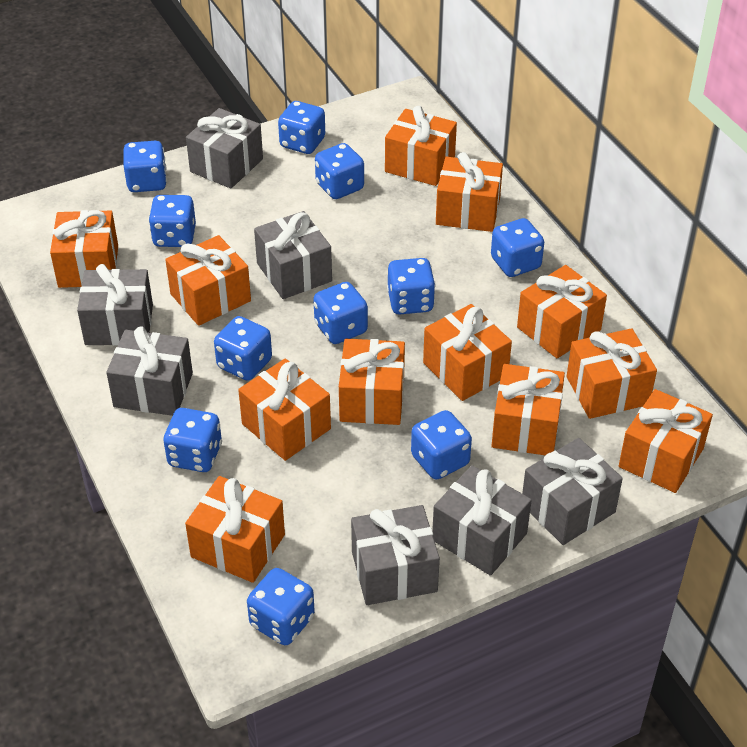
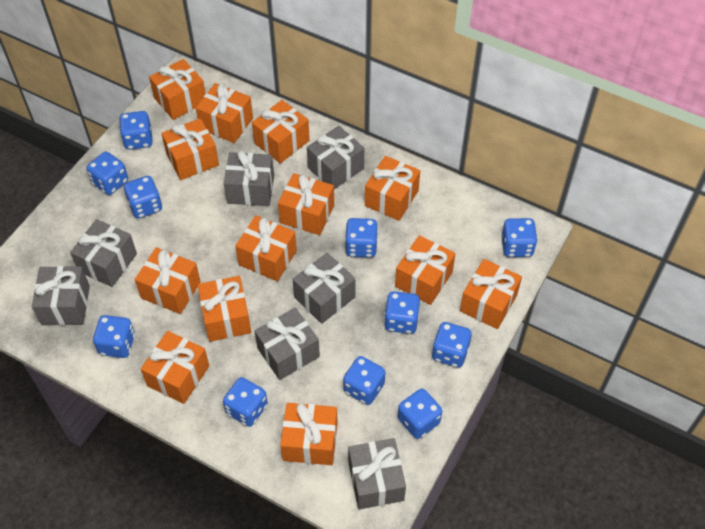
orange gift: 12 -> 13

